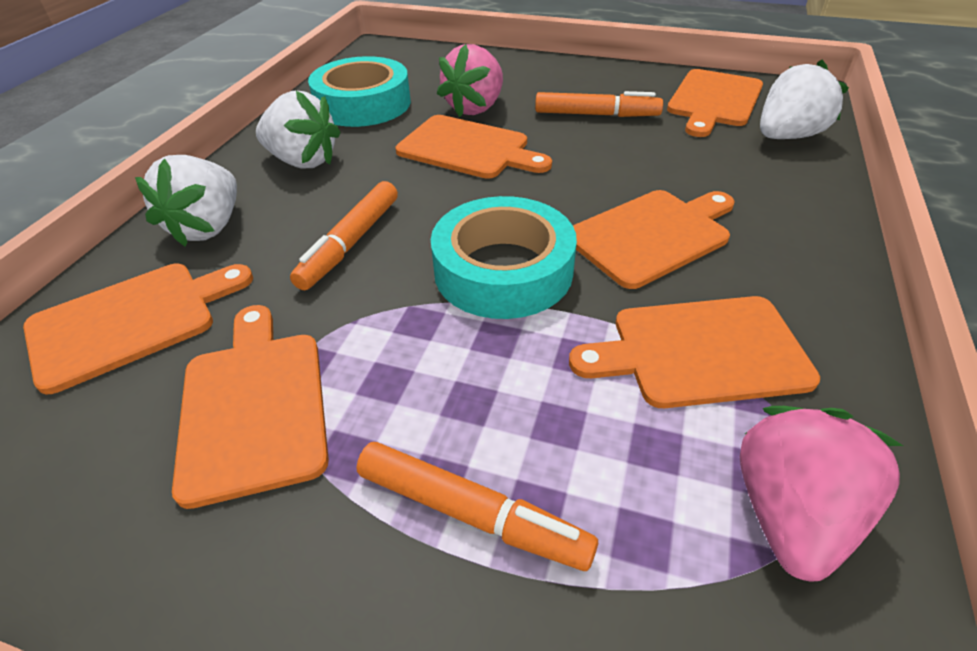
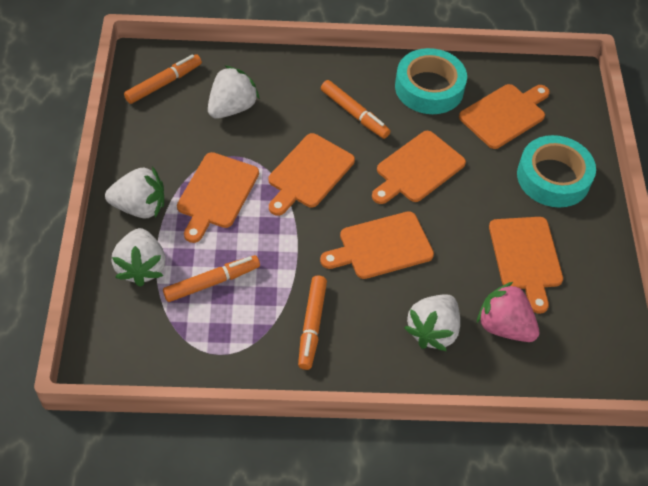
orange marker: 3 -> 4
pink strawberry: 2 -> 1
white strawberry: 3 -> 4

